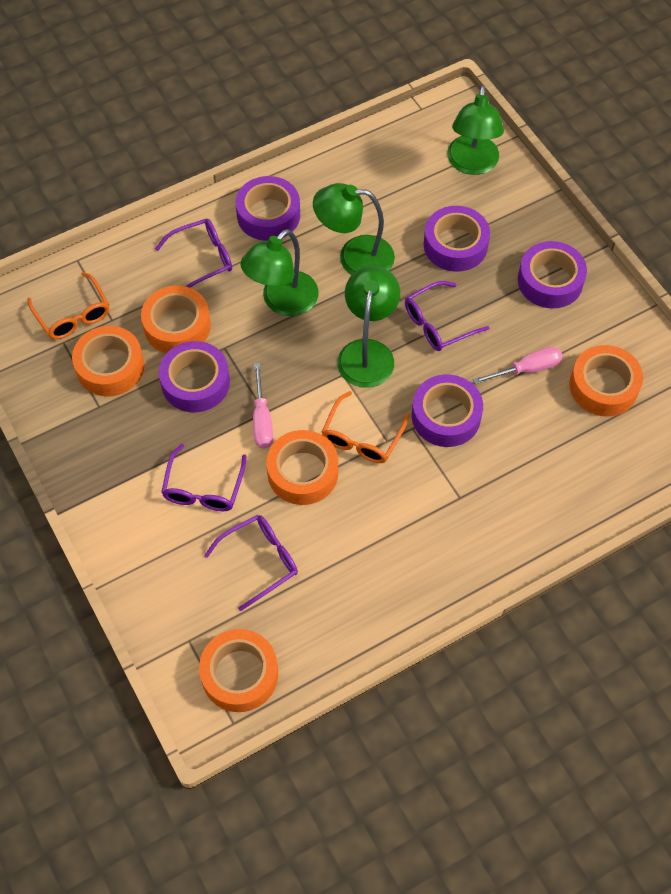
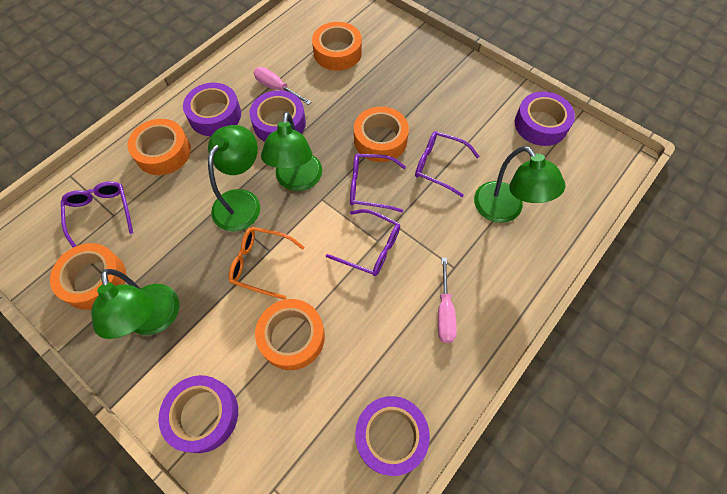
orange glasses: 2 -> 1

